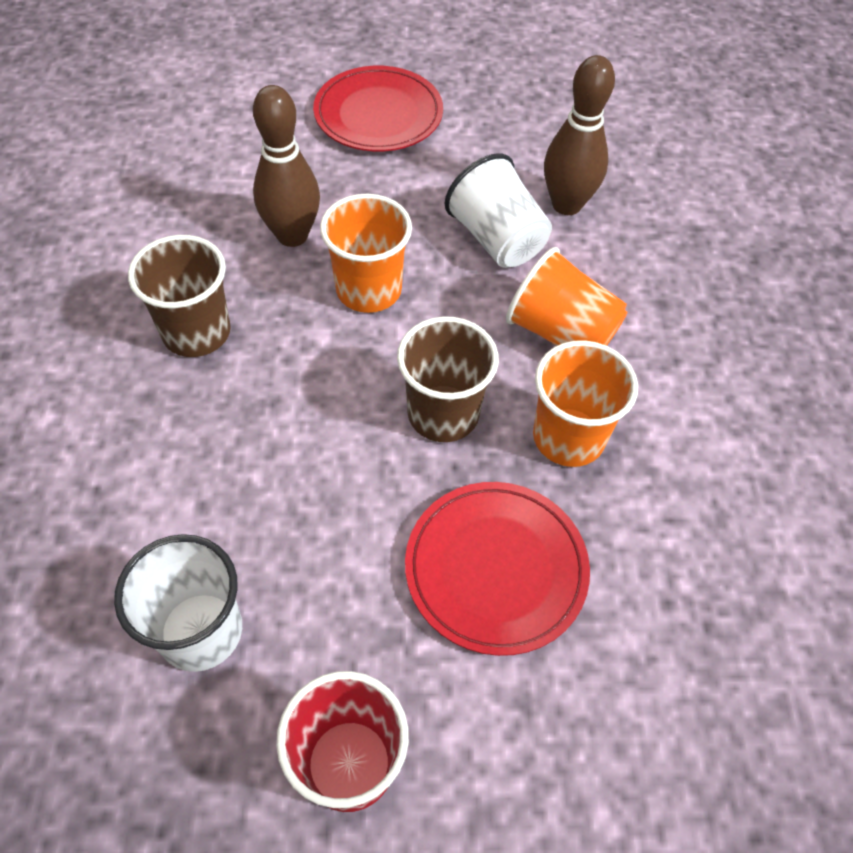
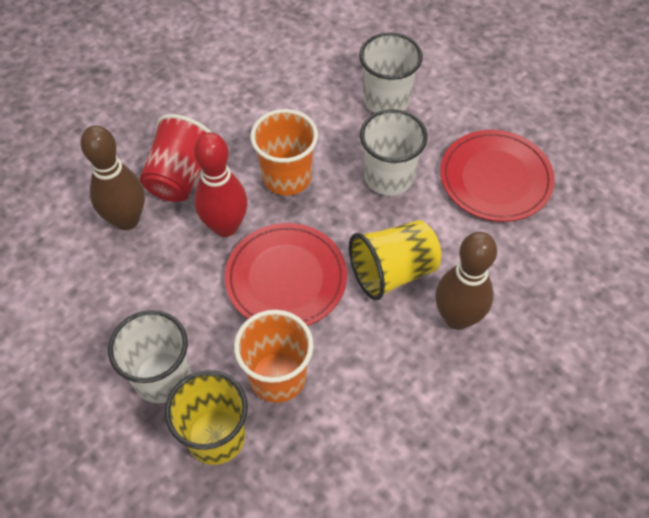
brown cup: 2 -> 0
orange cup: 3 -> 2
red bowling pin: 0 -> 1
white cup: 2 -> 3
yellow cup: 0 -> 2

